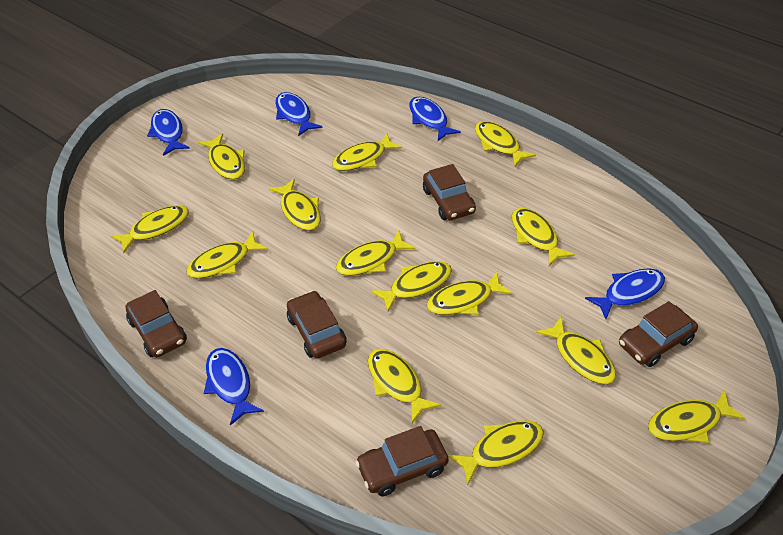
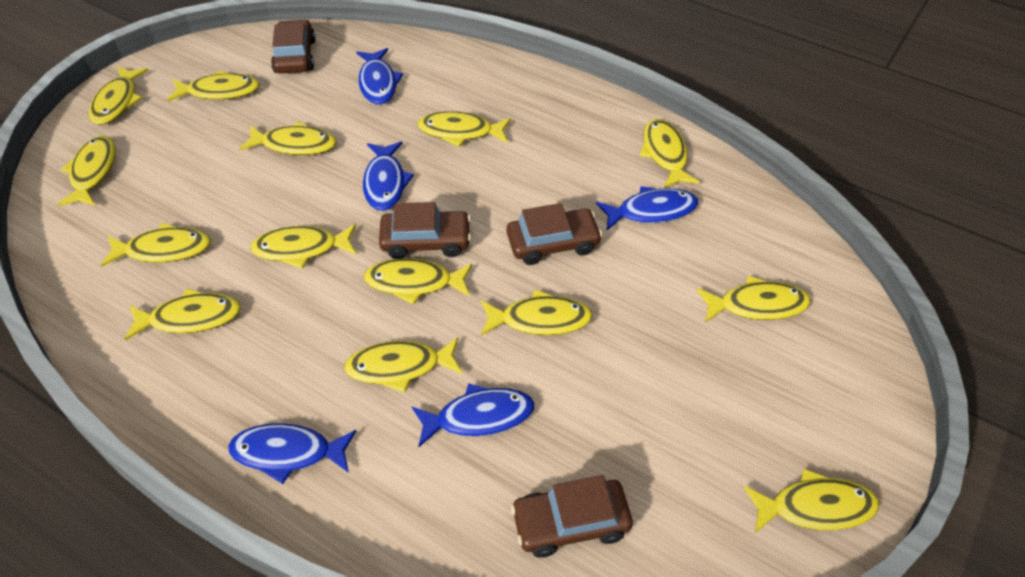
brown car: 5 -> 4

